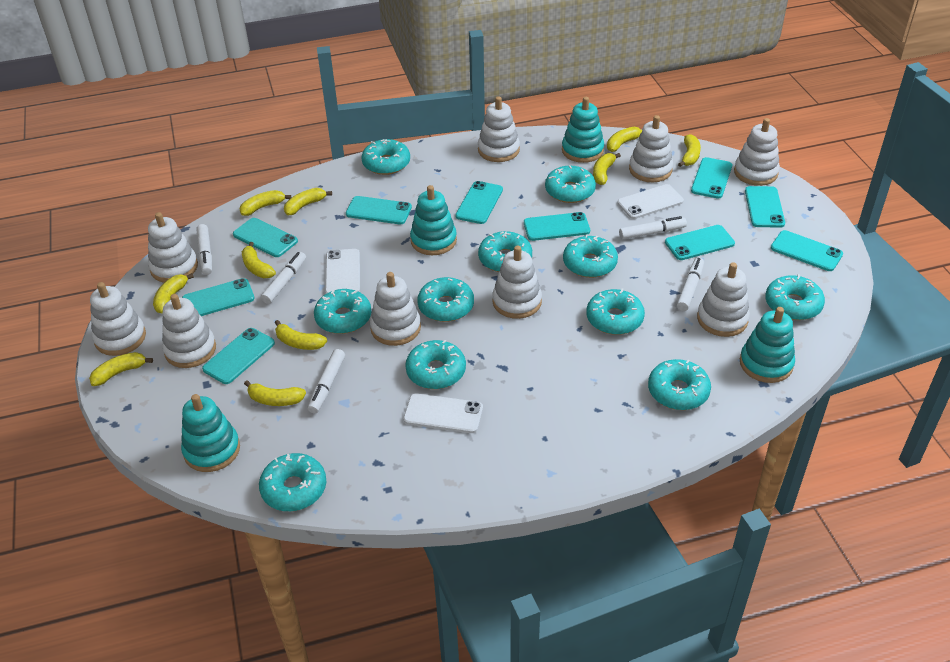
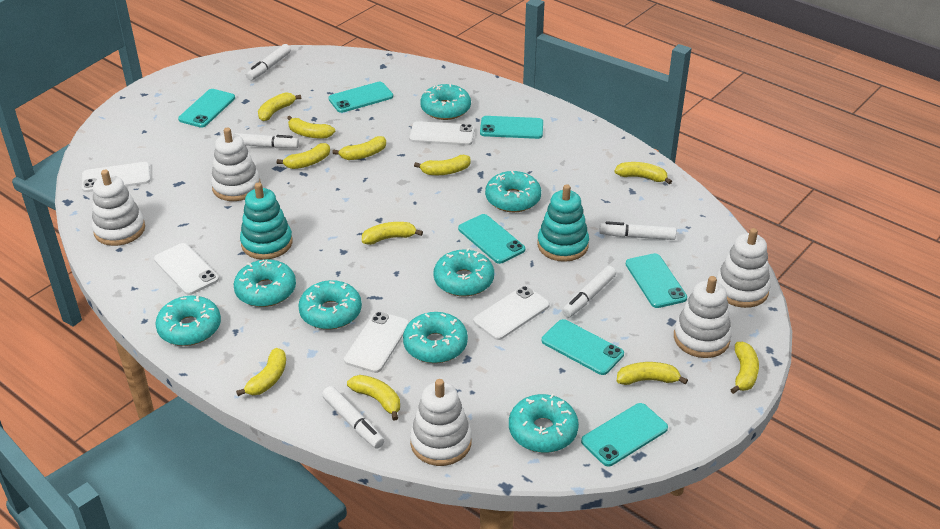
turquoise donut: 11 -> 8
turquoise phone: 10 -> 7
turquoise stacking toy: 4 -> 2
white phone: 3 -> 5
white stacking toy: 9 -> 5
yellow banana: 10 -> 11

